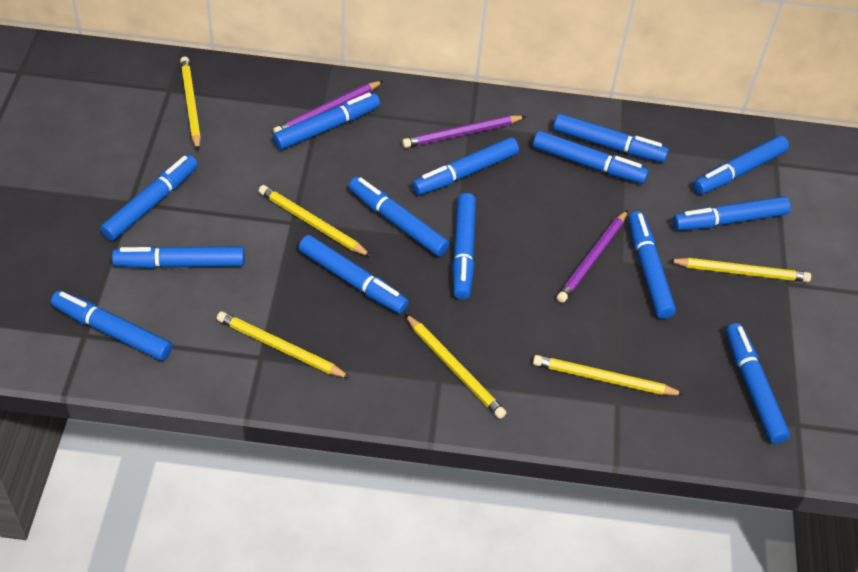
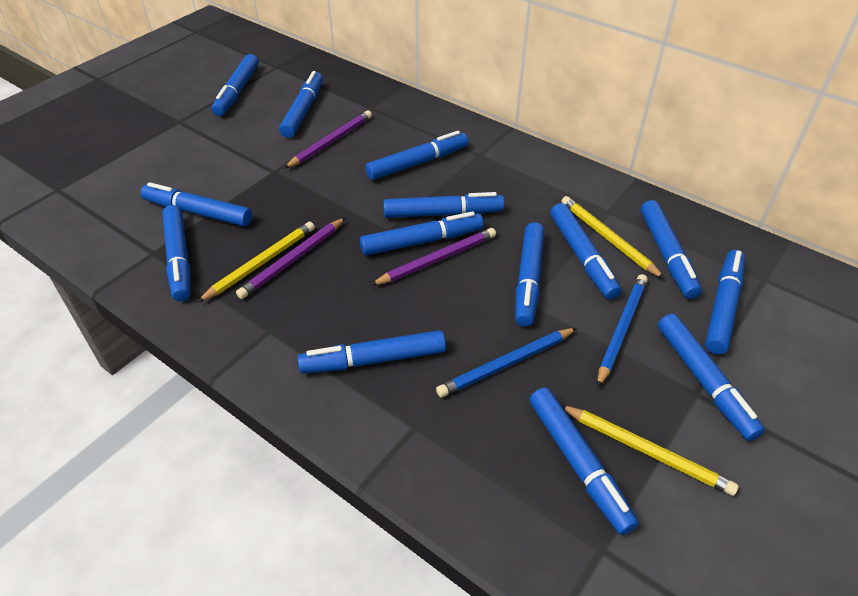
blue pencil: 0 -> 2
yellow pencil: 6 -> 3

